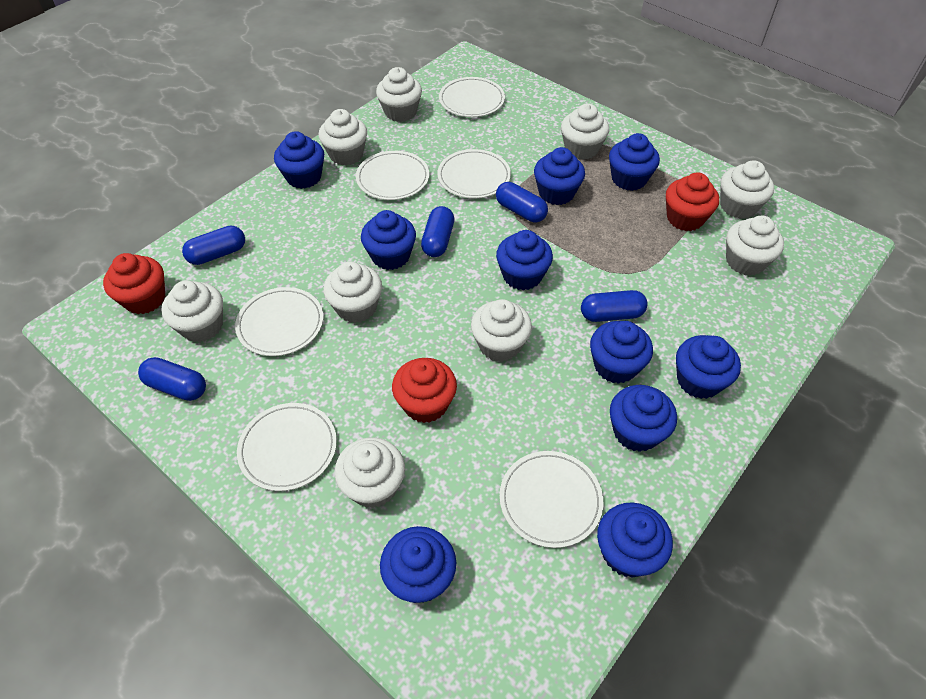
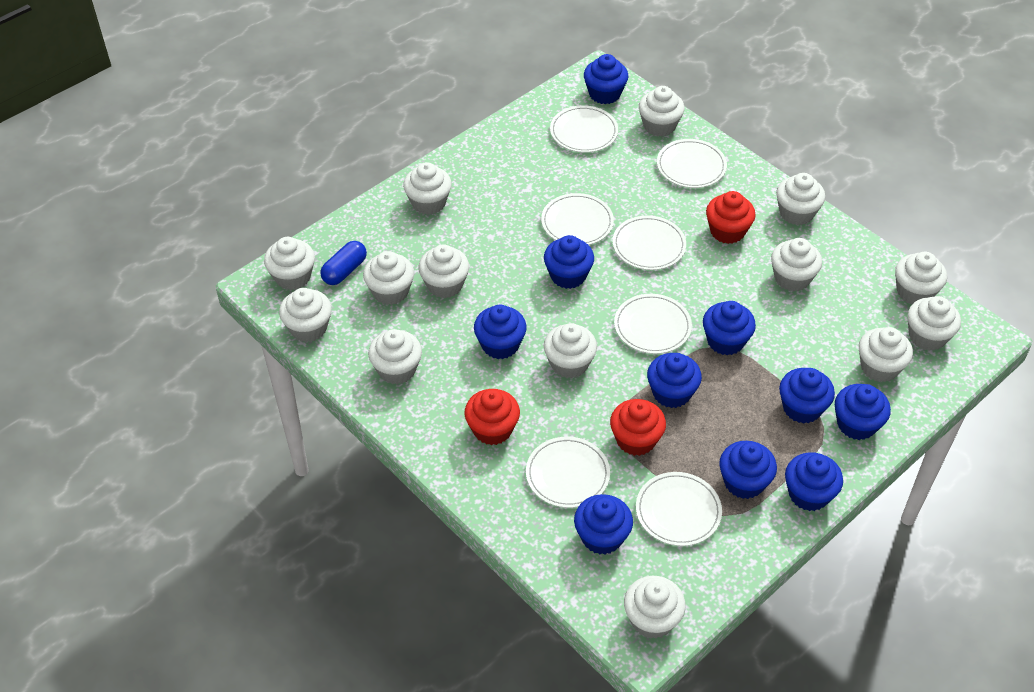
blue capsule: 5 -> 1
white cupcake: 9 -> 14
white plate: 6 -> 7

